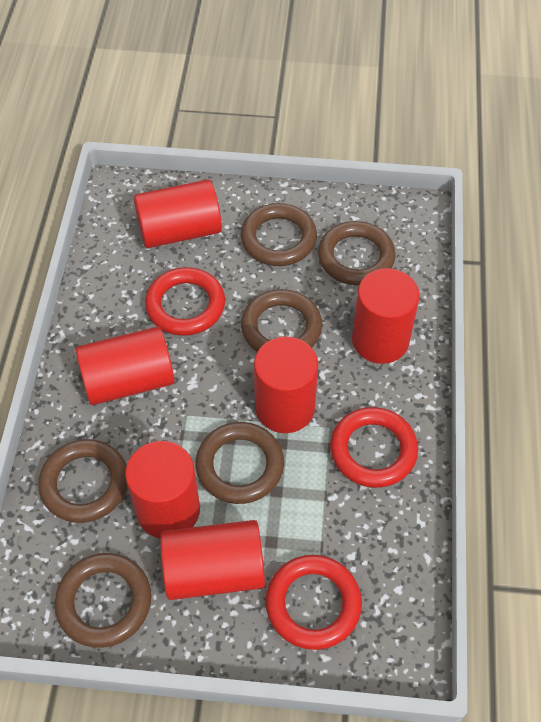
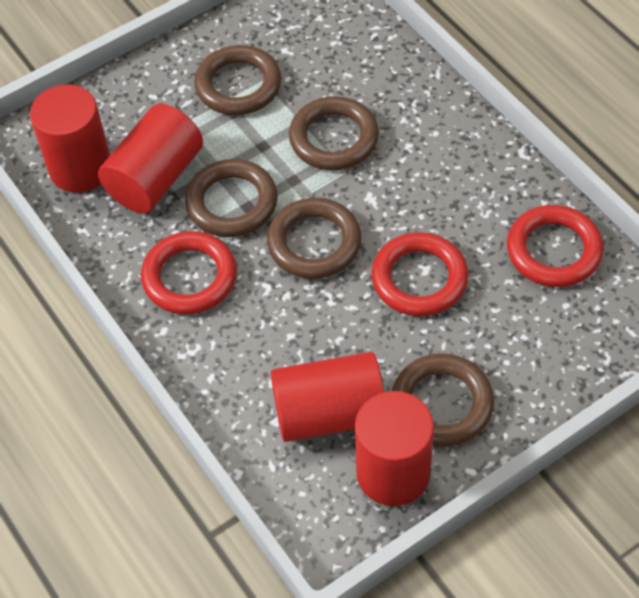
brown ring: 6 -> 5
red cylinder: 6 -> 4

